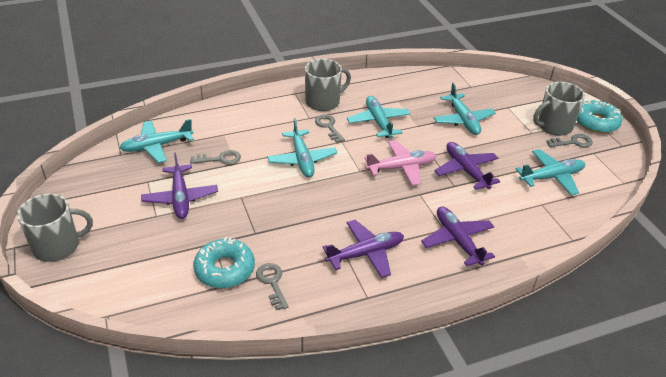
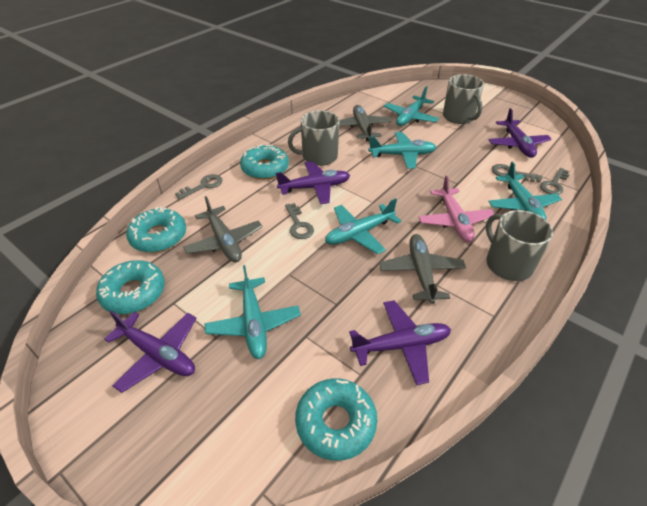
grey plane: 0 -> 3
turquoise donut: 2 -> 4

